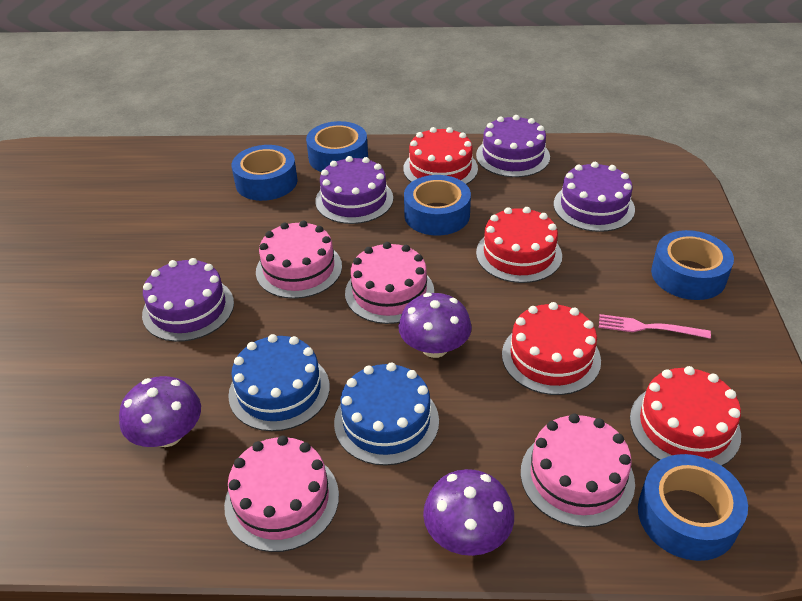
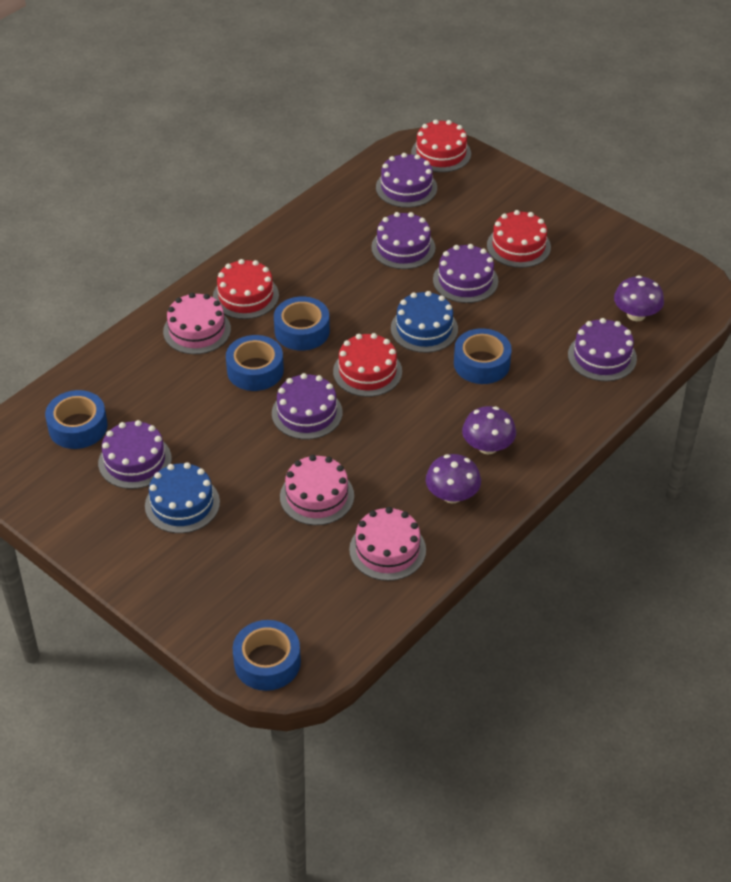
pink cake: 4 -> 3
pink fork: 1 -> 0
purple cake: 4 -> 6

